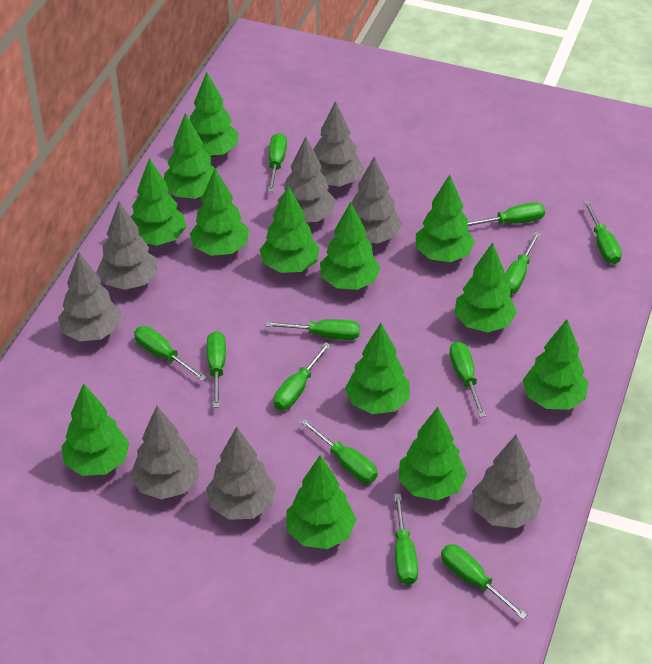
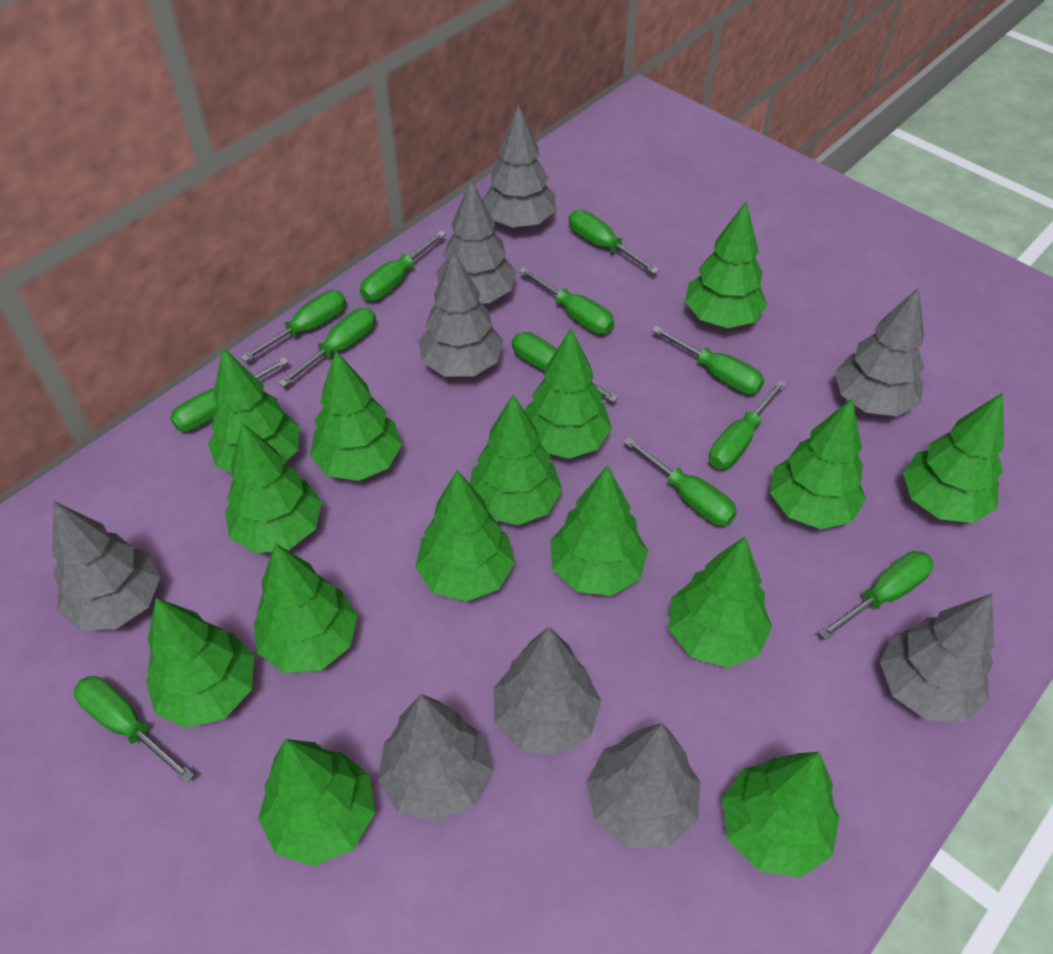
green tree: 13 -> 15
grey tree: 8 -> 9

